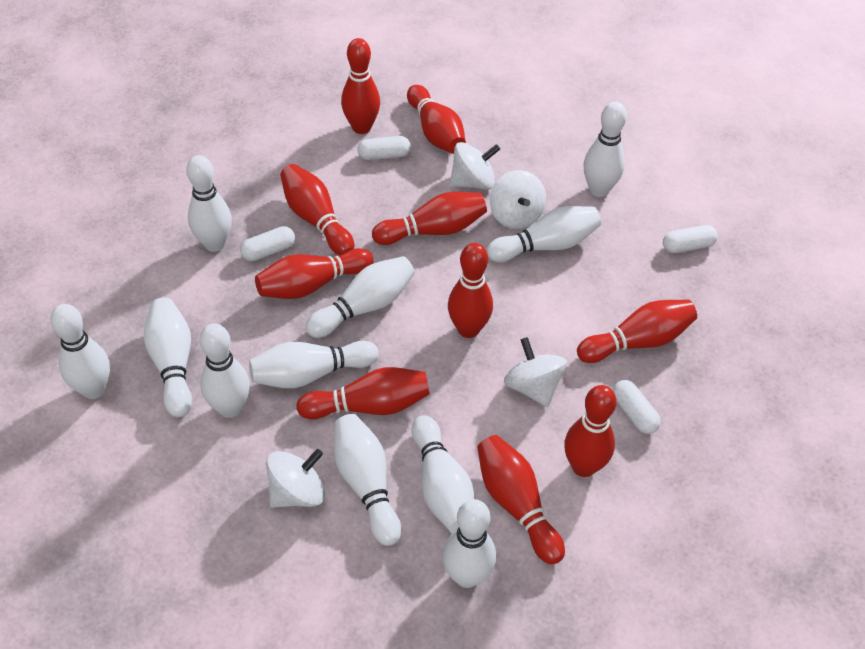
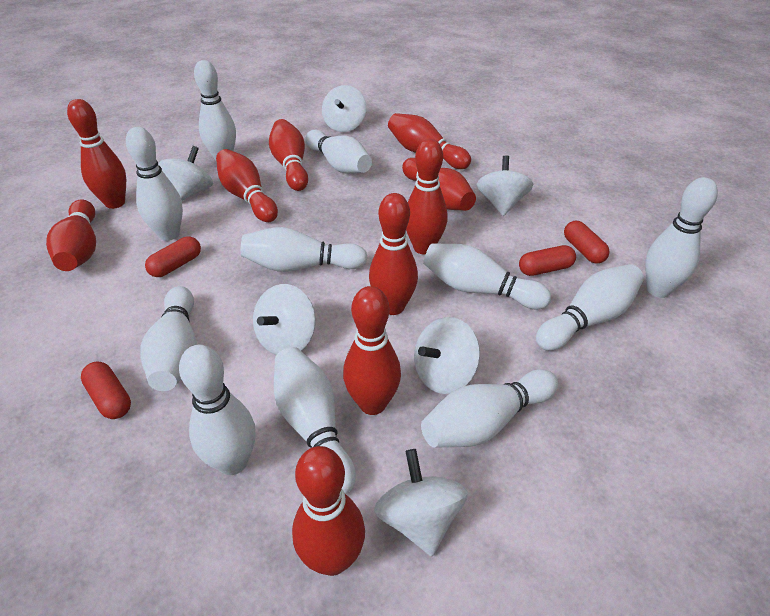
red capsule: 0 -> 4
white capsule: 4 -> 0
white spinning top: 4 -> 6

